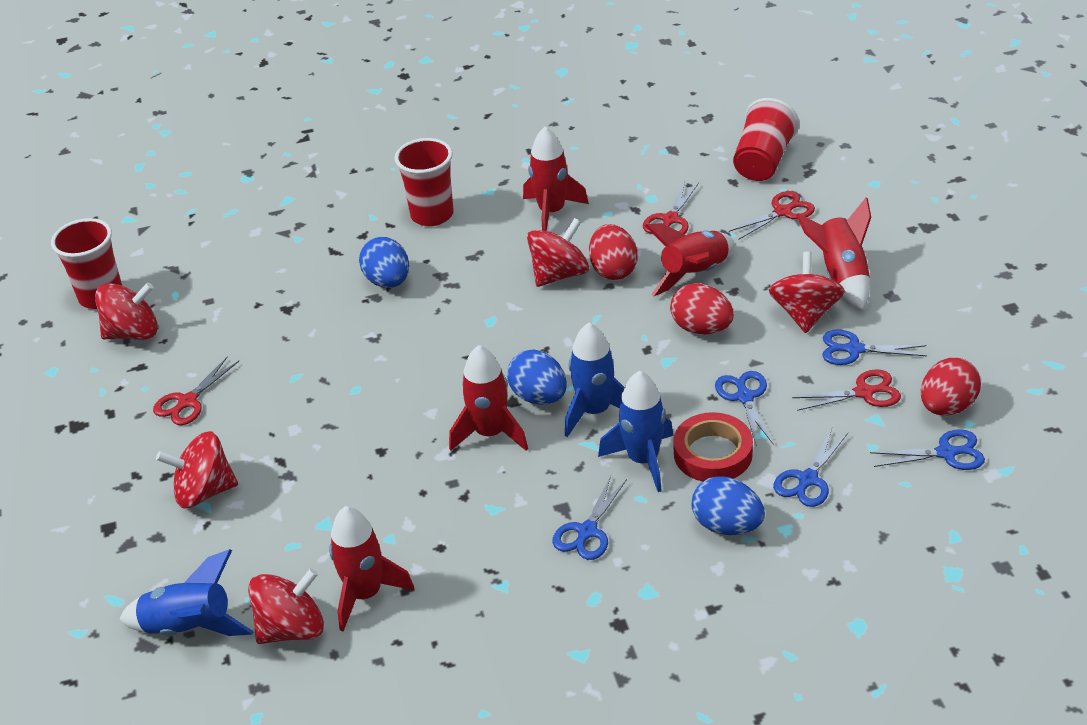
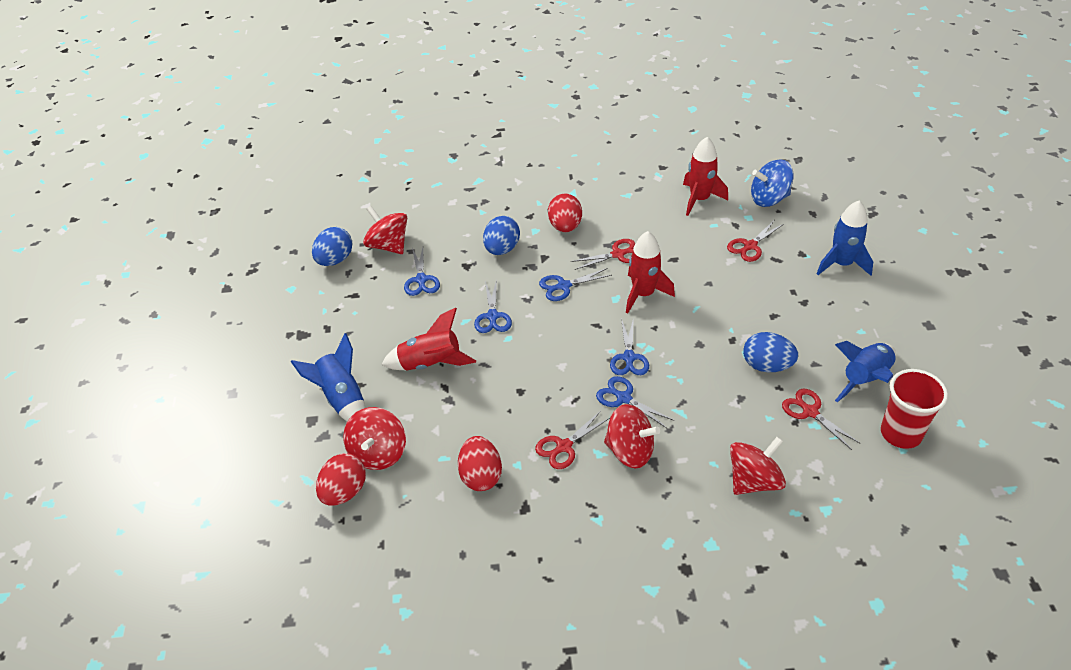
blue spinning top: 0 -> 1
red cup: 3 -> 1
red rocket: 5 -> 3
red spinning top: 5 -> 4
red tape: 1 -> 0

